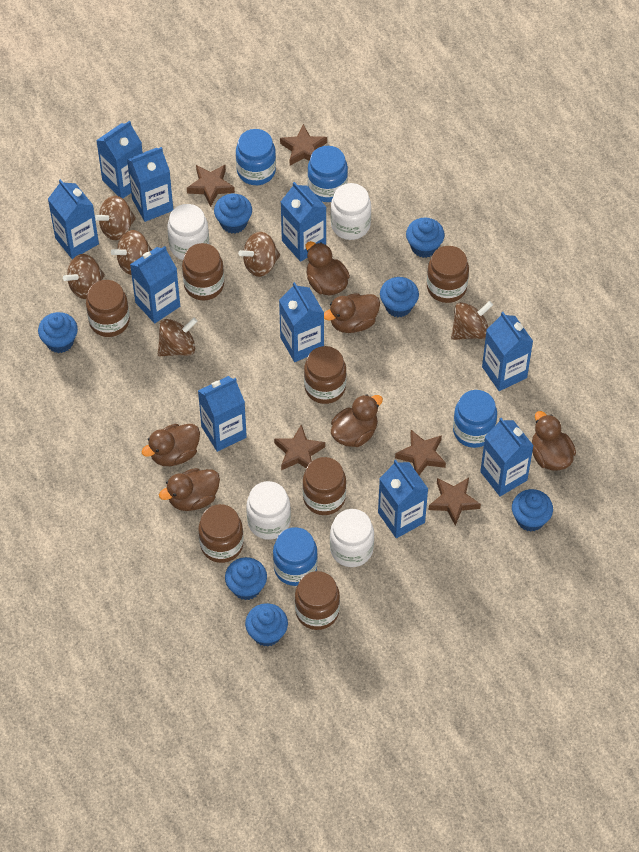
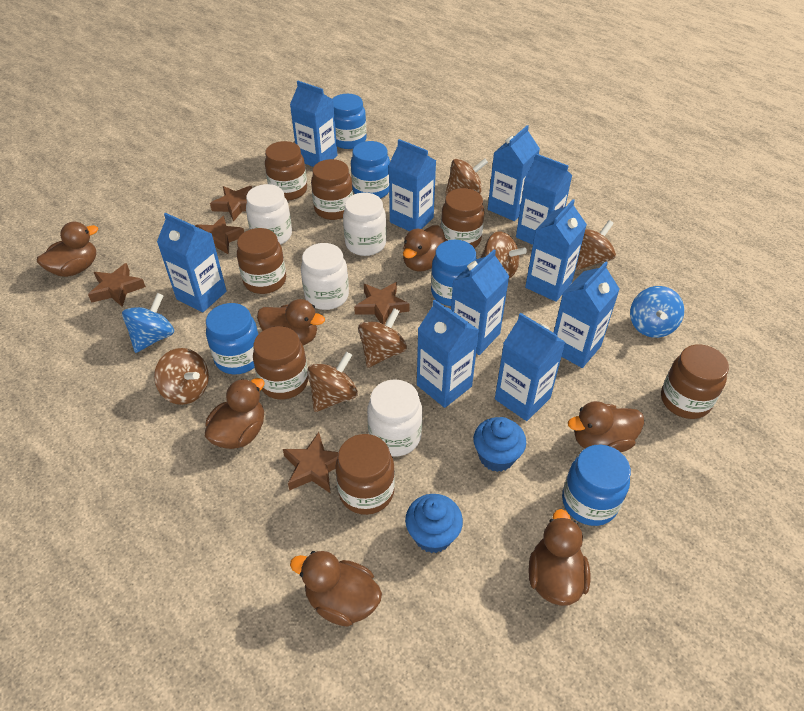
blue cupcake: 7 -> 2
blue jar: 4 -> 5
blue spinning top: 0 -> 2
brown duck: 6 -> 7

